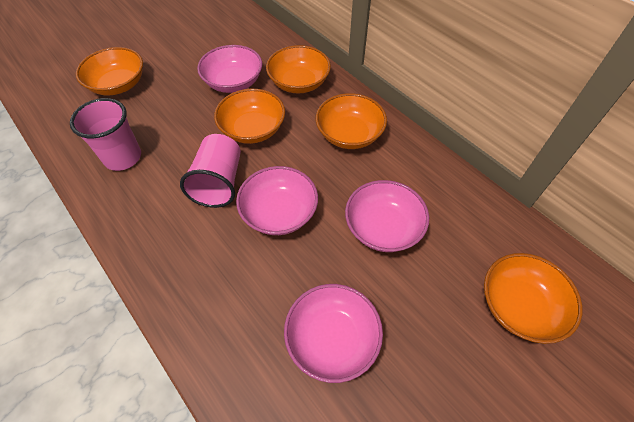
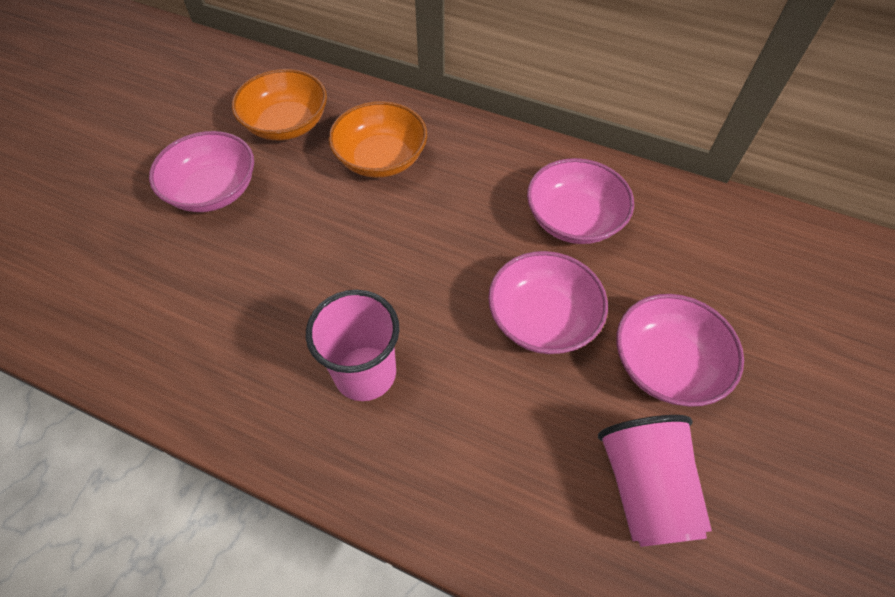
orange bowl: 5 -> 2

